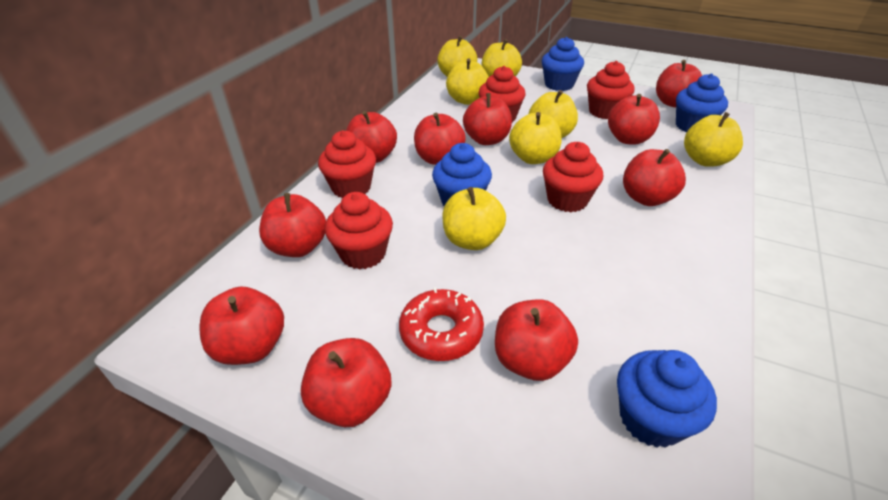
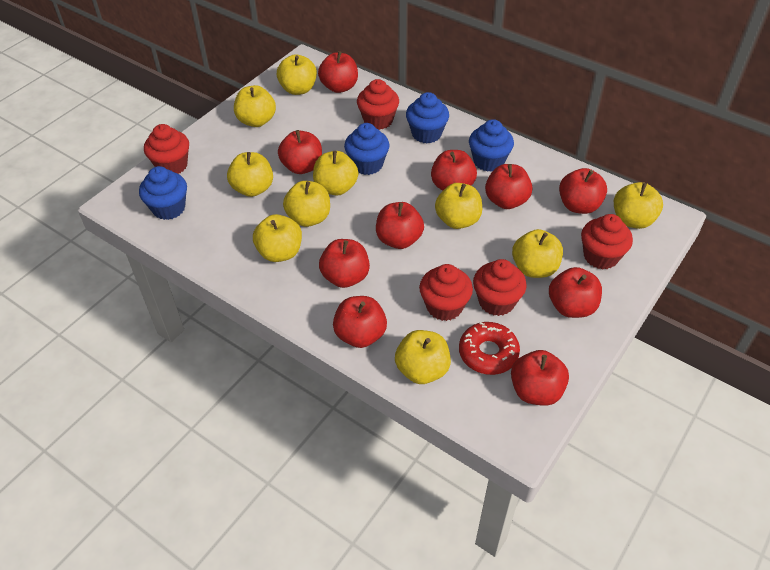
yellow apple: 7 -> 10

